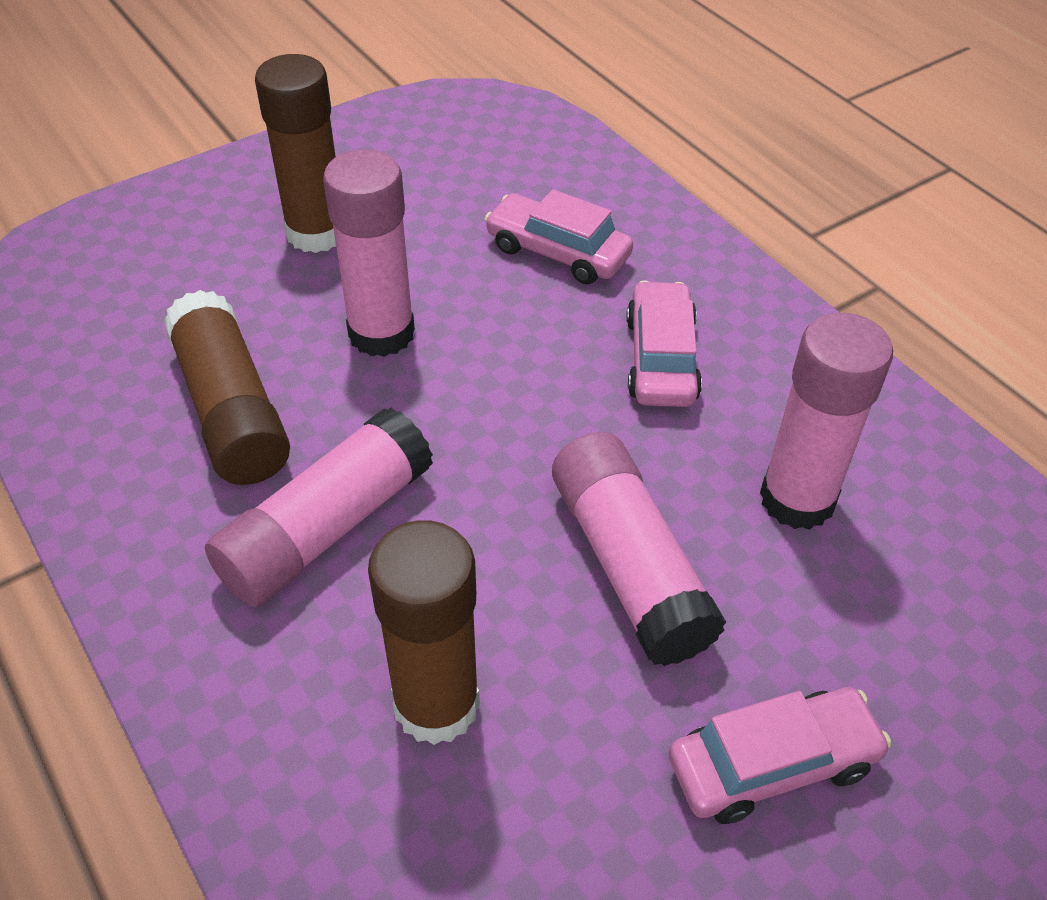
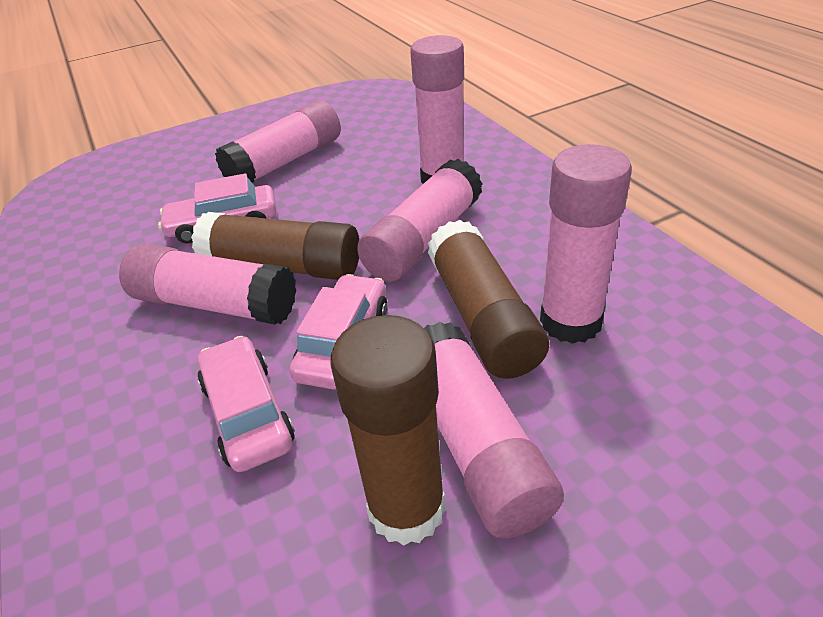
pink glue stick: 4 -> 6

